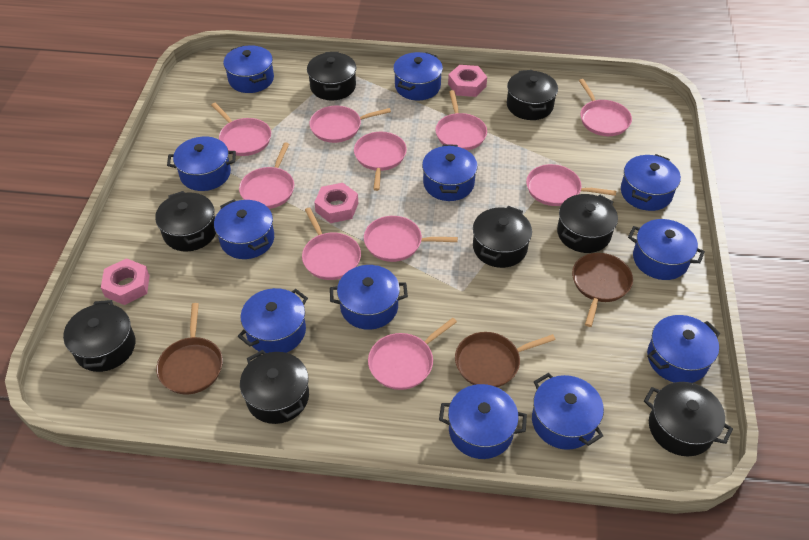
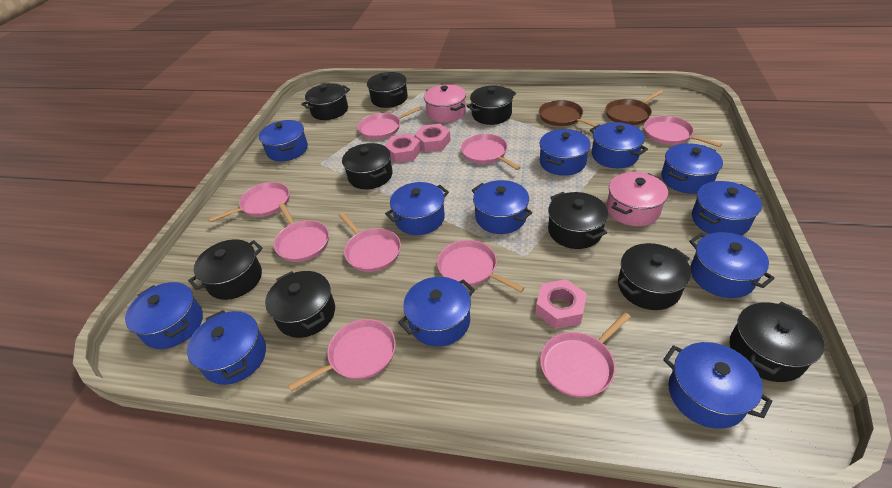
black pot: 8 -> 9
brown pan: 3 -> 2
pink pan: 10 -> 9
pink pot: 0 -> 2

